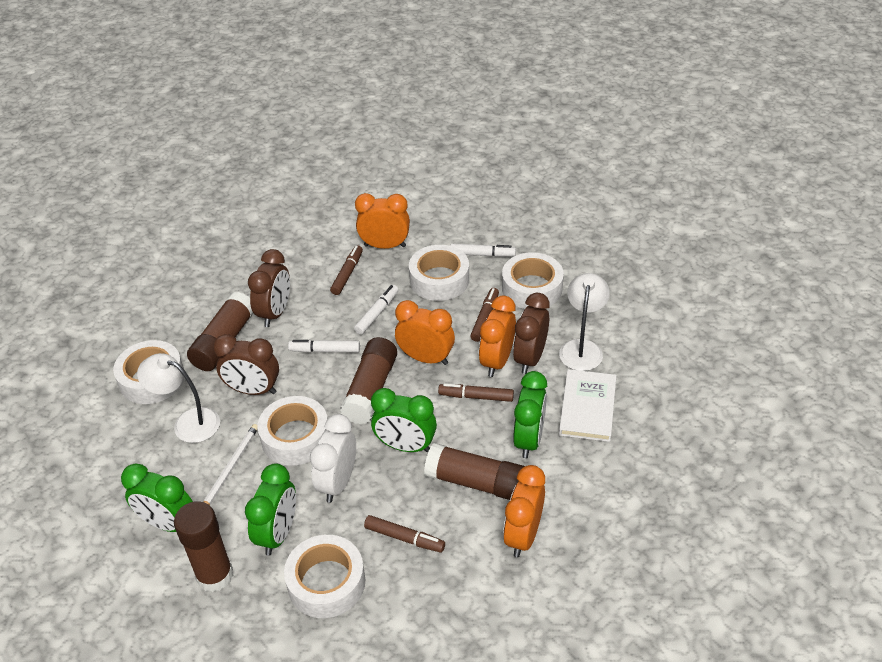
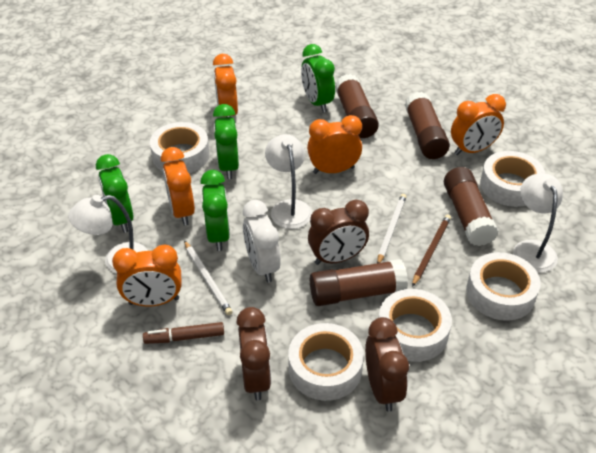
brown marker: 4 -> 1
brown pencil: 0 -> 1
orange clock: 4 -> 5
white book: 1 -> 0
white lamp: 2 -> 3
white marker: 3 -> 0
white pencil: 1 -> 2

